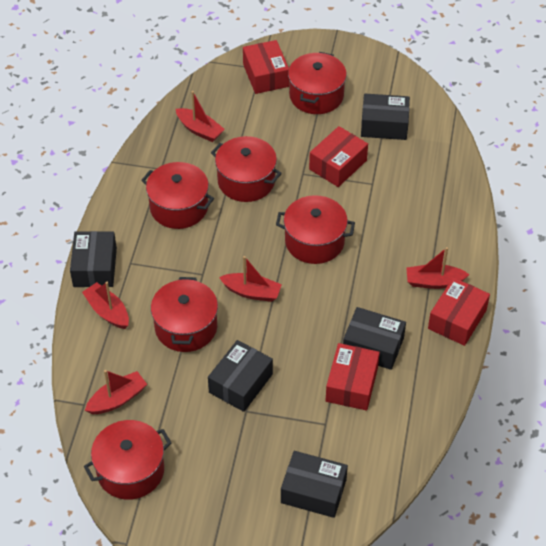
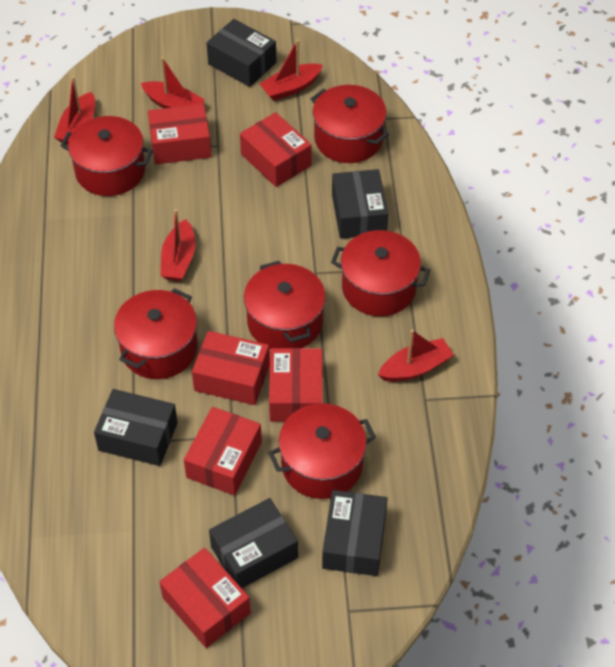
red box: 4 -> 6

